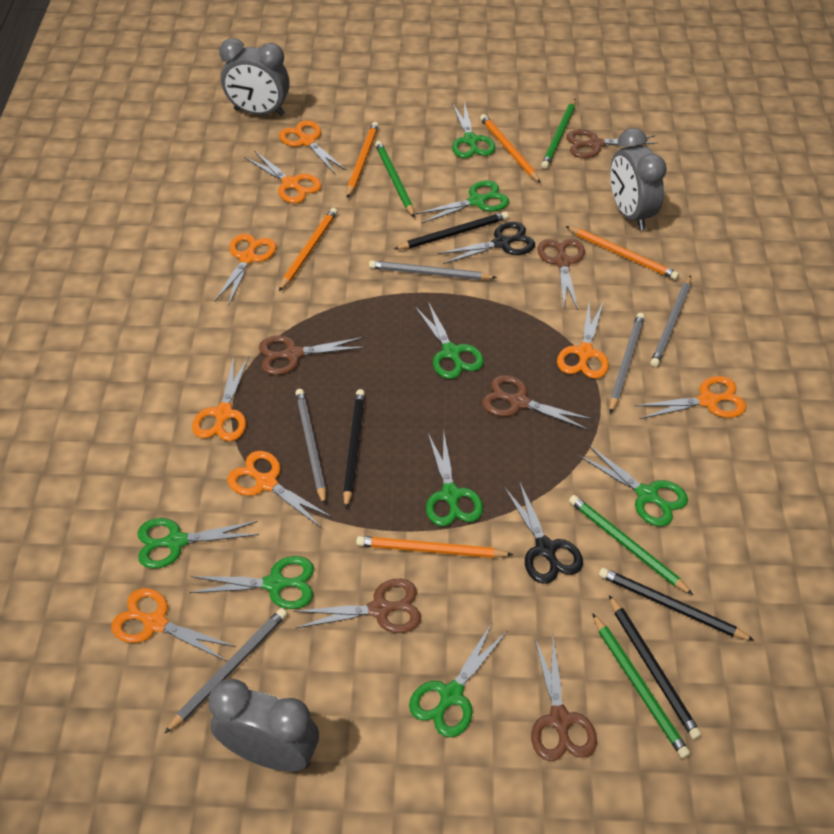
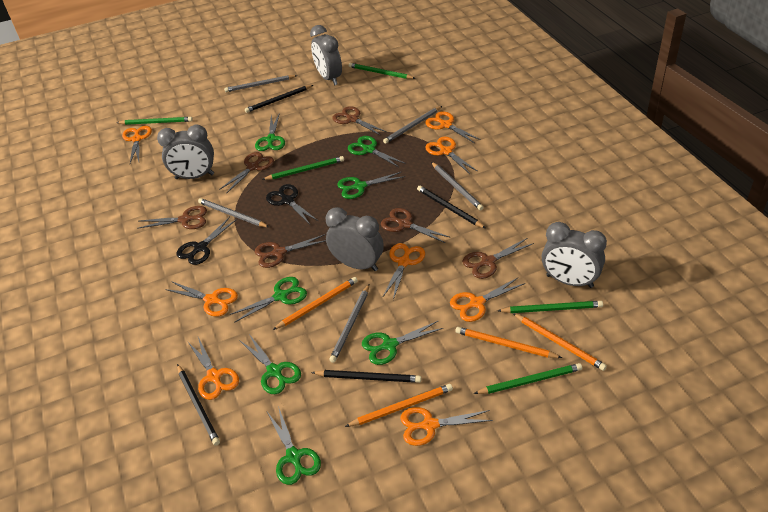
green pencil: 4 -> 5
green scissors: 8 -> 7
grey clock: 3 -> 4
orange pencil: 5 -> 4

